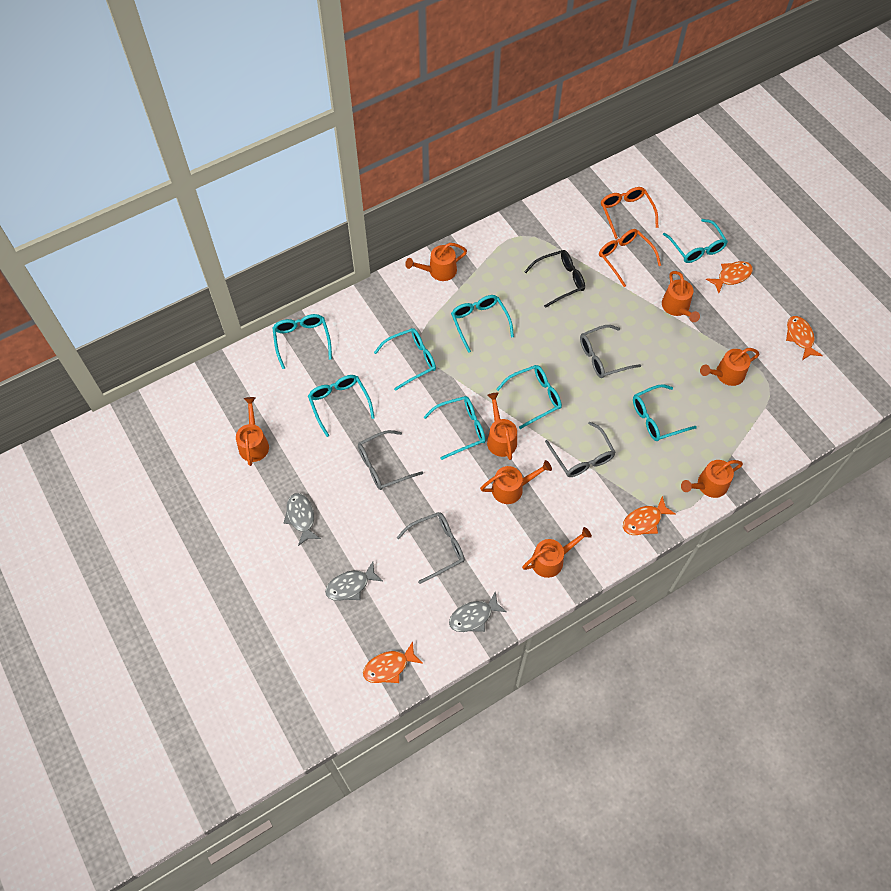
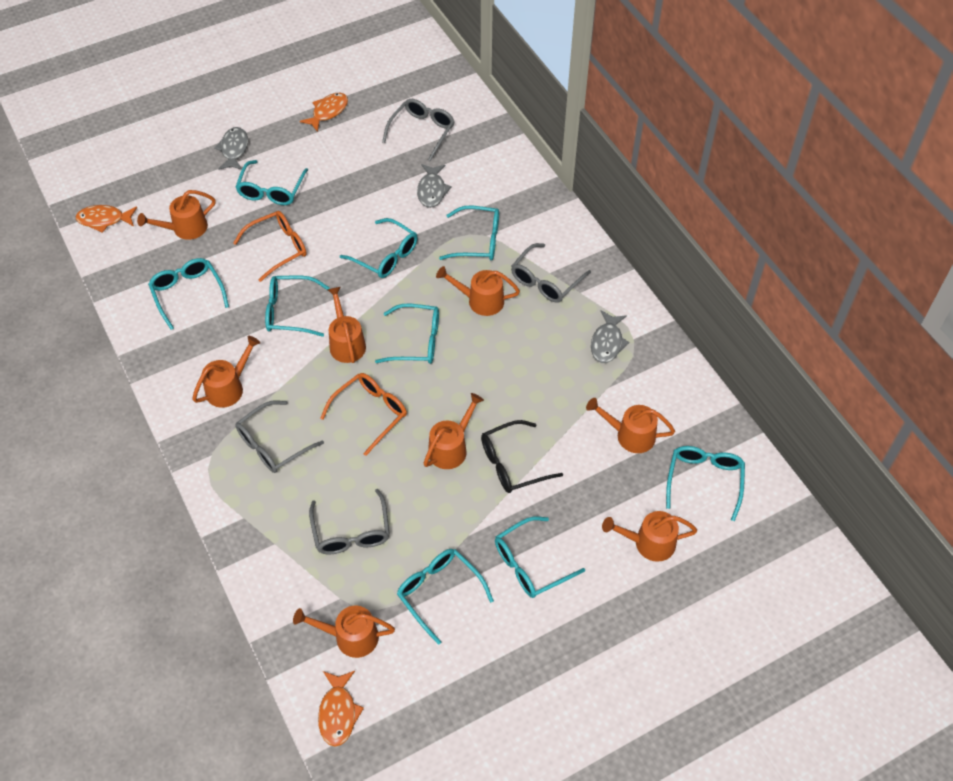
orange fish: 4 -> 3
turquoise glasses: 8 -> 9

